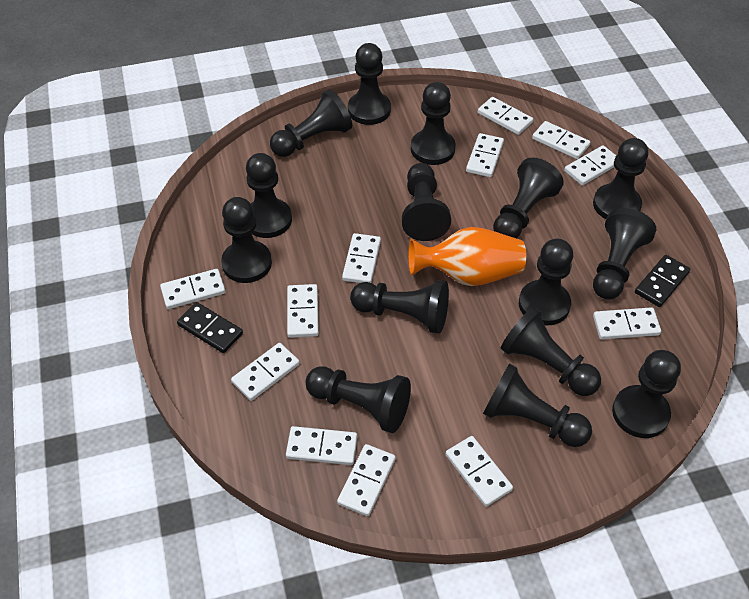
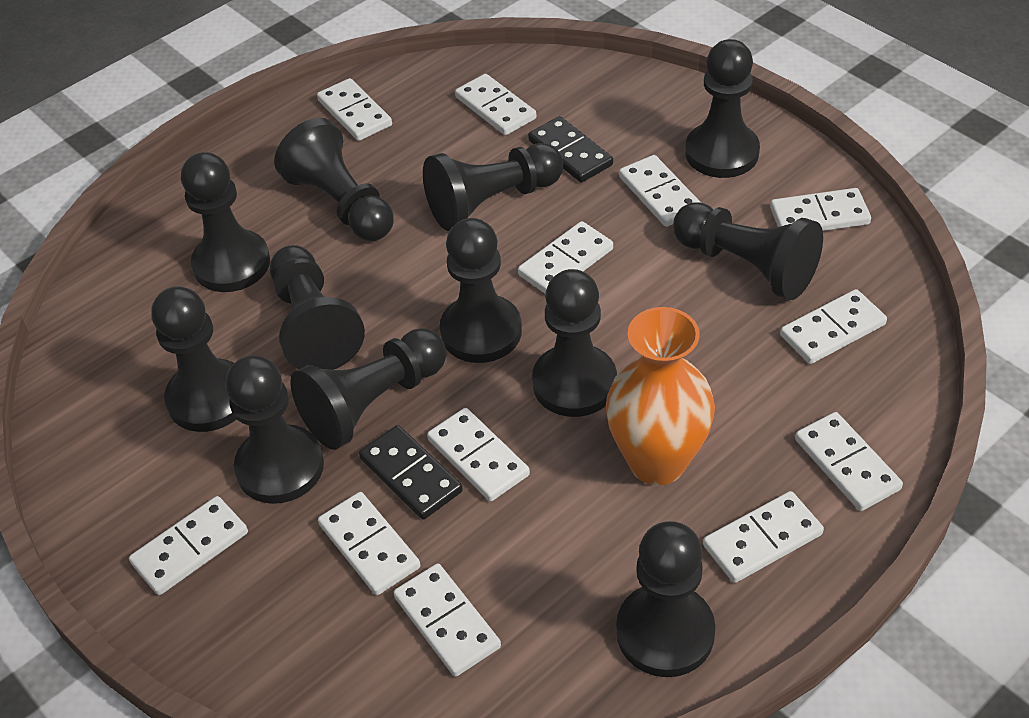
black pawn: 15 -> 12

